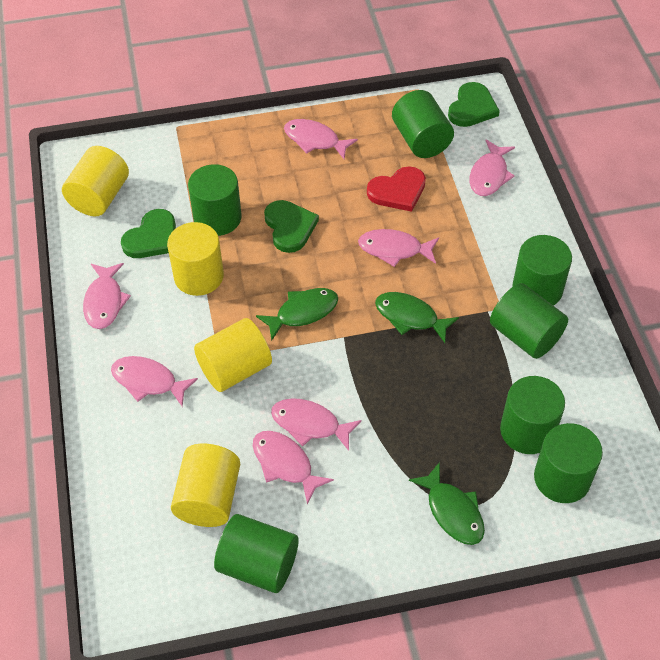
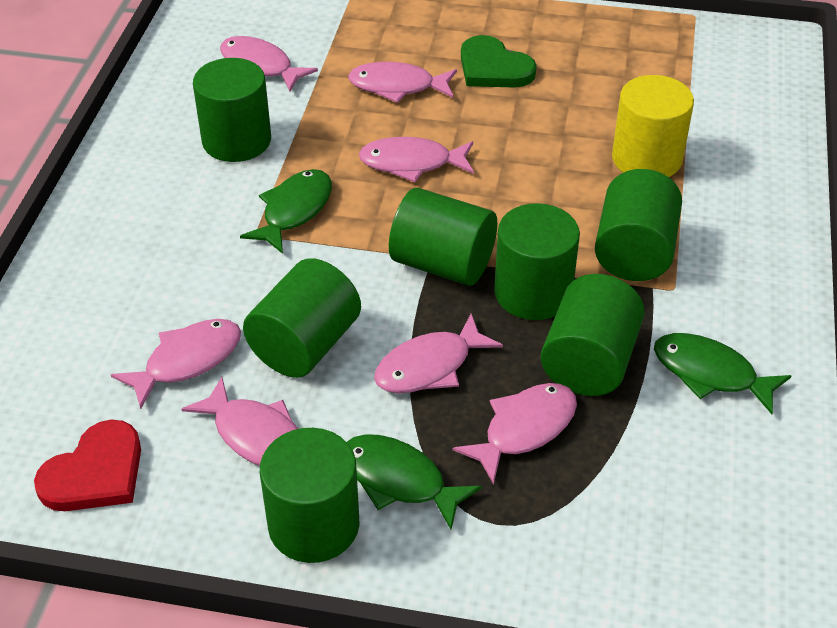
green heart: 3 -> 1
yellow cylinder: 4 -> 1

